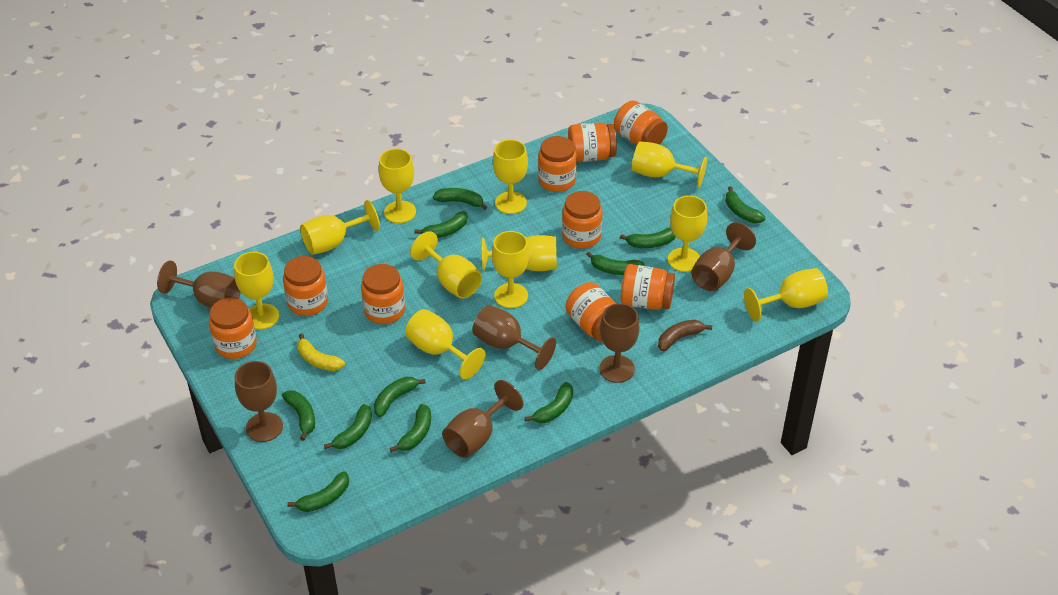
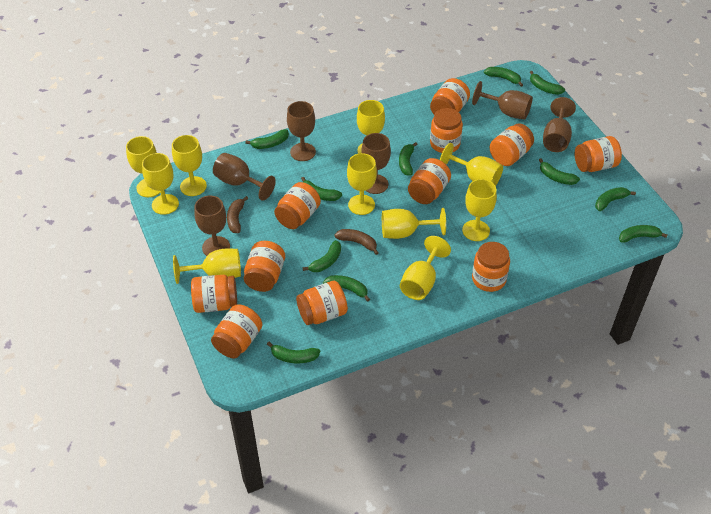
brown banana: 1 -> 2
orange jar: 9 -> 11
yellow banana: 1 -> 0
yellow goblet: 11 -> 10

